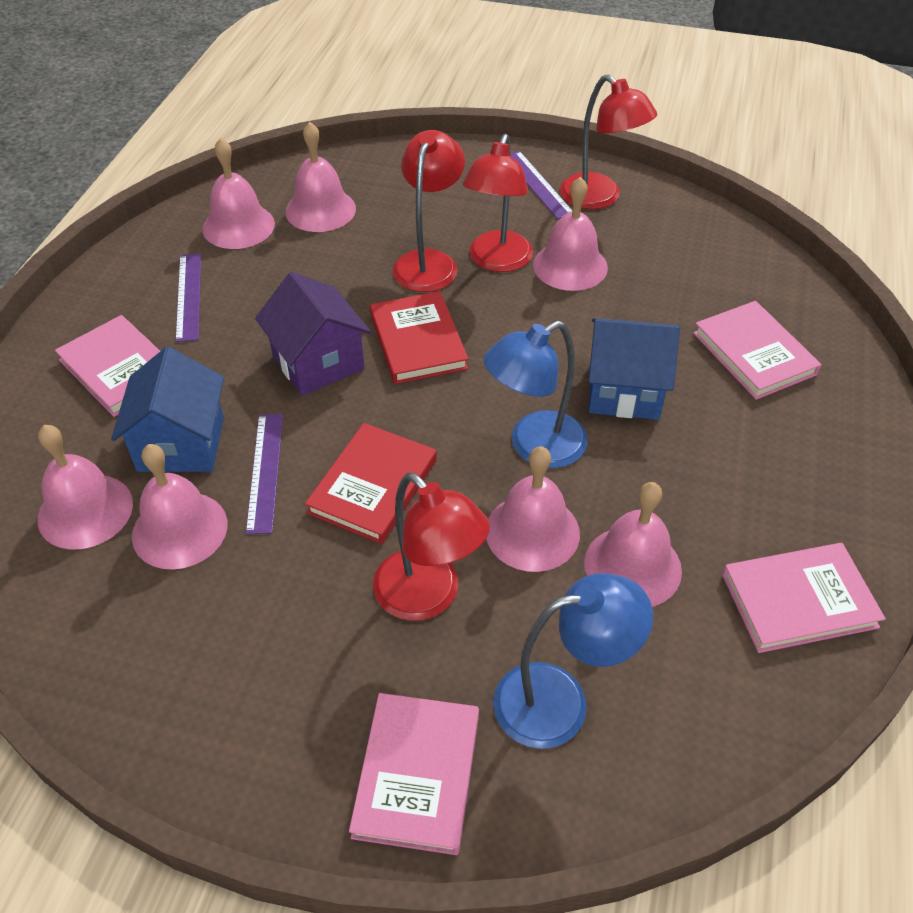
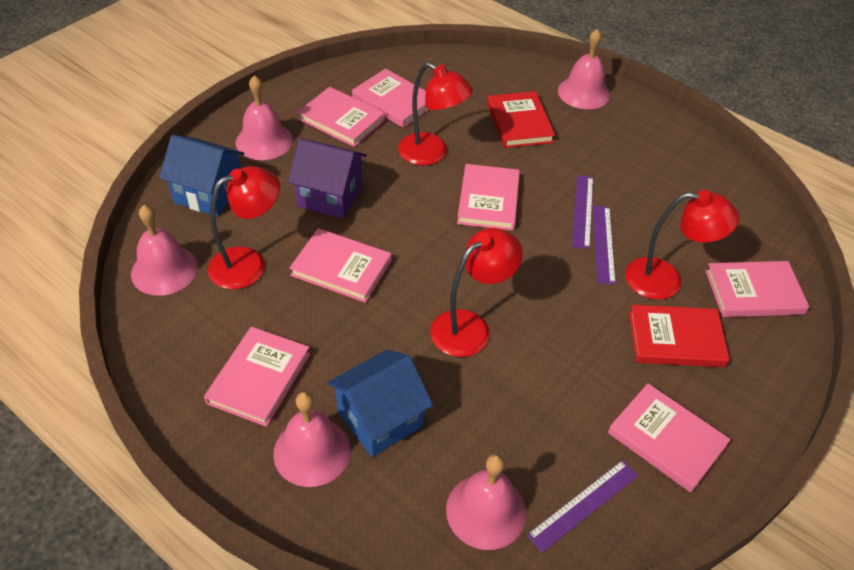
blue lamp: 2 -> 0
pink bell: 7 -> 5
pink book: 4 -> 7

